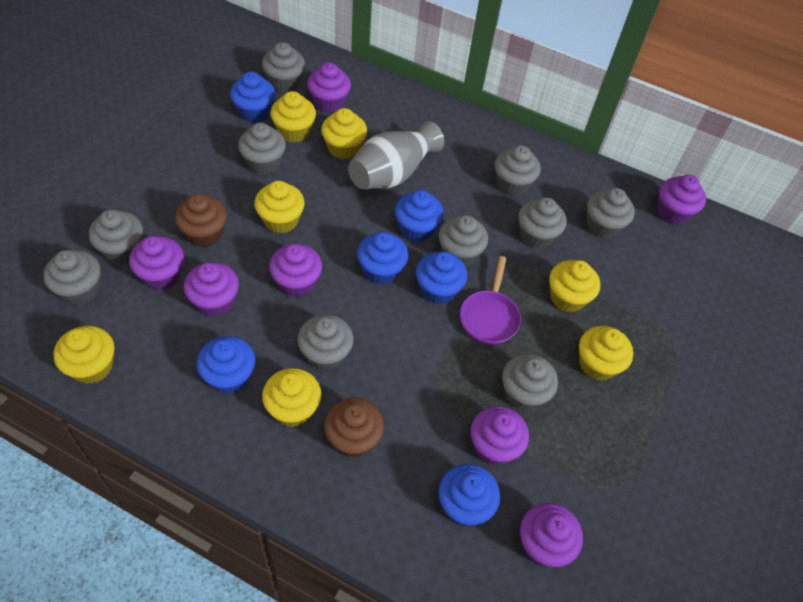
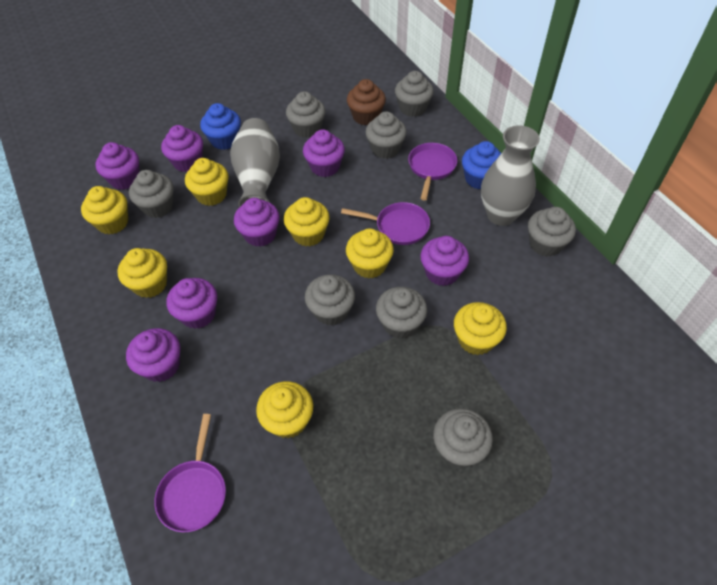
blue cupcake: 6 -> 2
brown cupcake: 2 -> 1
grey cupcake: 10 -> 8
grey vase: 1 -> 2
purple pan: 1 -> 3

